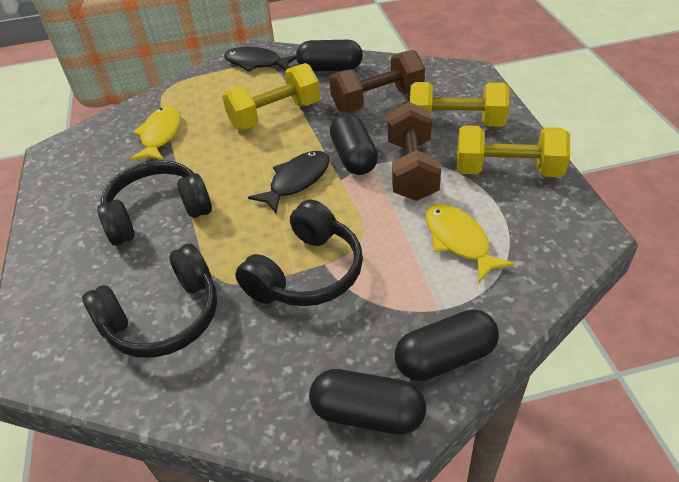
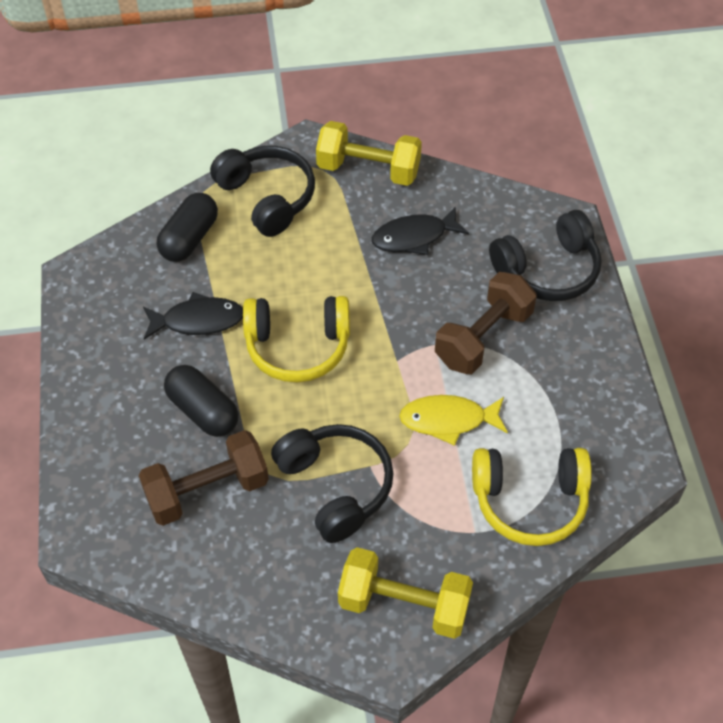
black capsule: 4 -> 2
yellow dumbbell: 3 -> 2
yellow fish: 2 -> 1
yellow headphones: 0 -> 2

